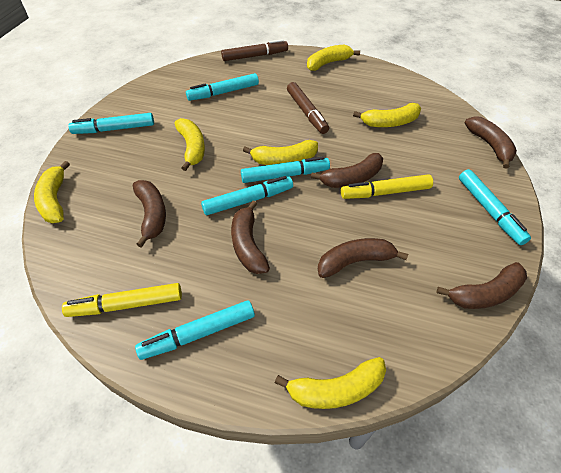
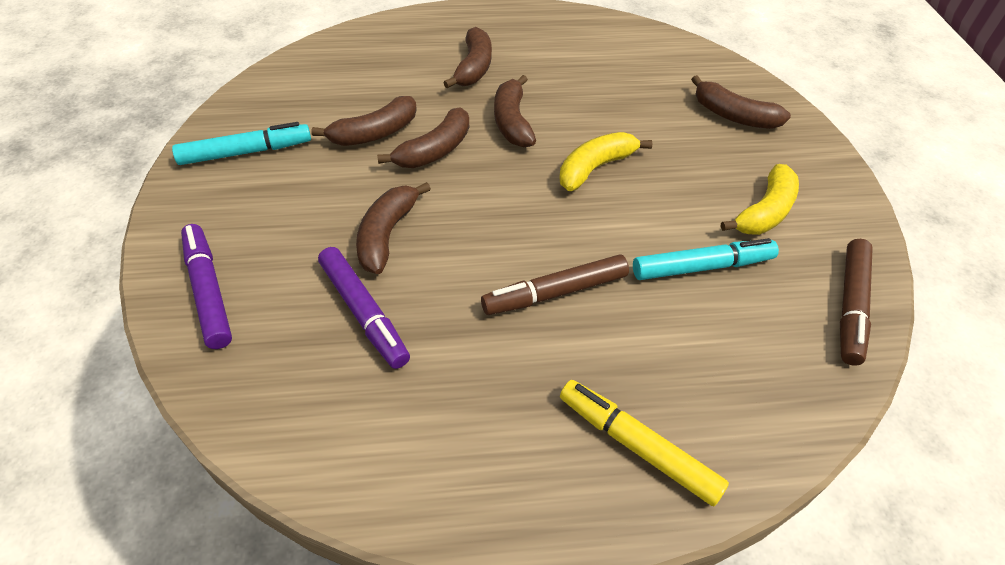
purple marker: 0 -> 2
turquoise marker: 6 -> 2
yellow banana: 6 -> 2
yellow marker: 2 -> 1

